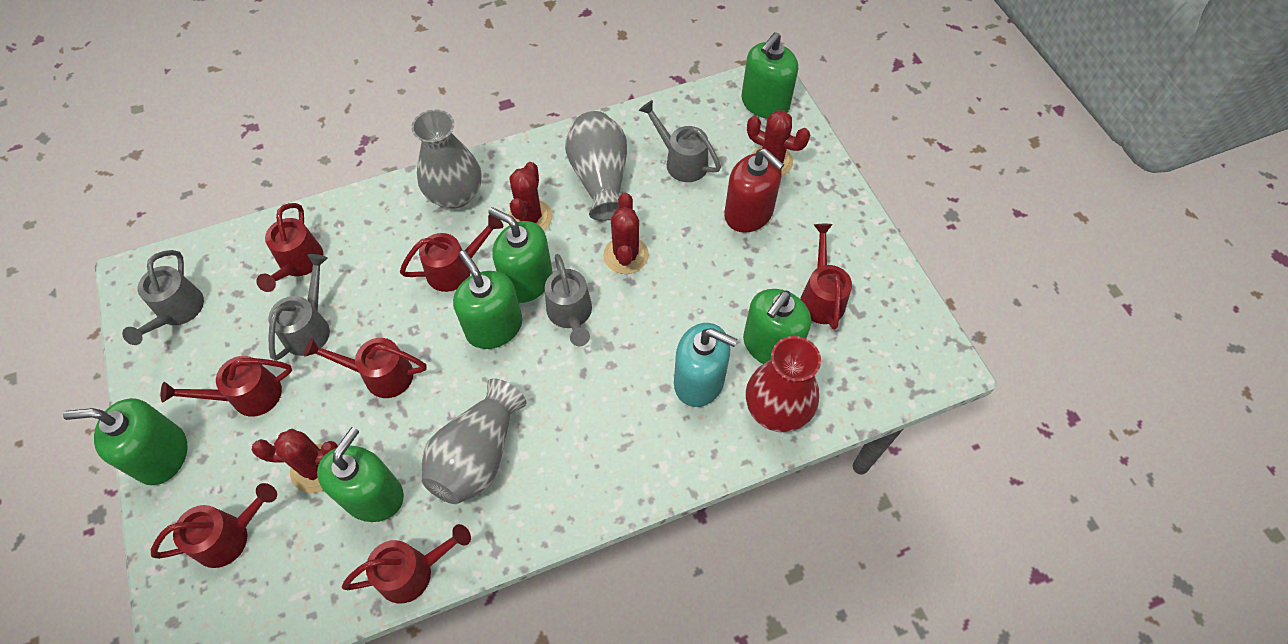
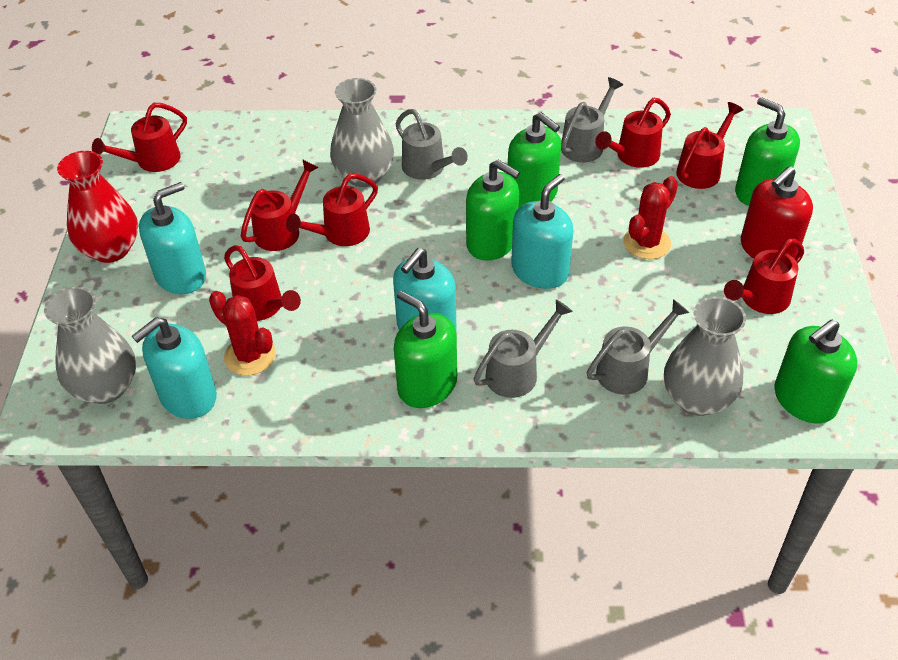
green soap dispenser: 6 -> 5
red cactus: 4 -> 2
turquoise soap dispenser: 1 -> 4

